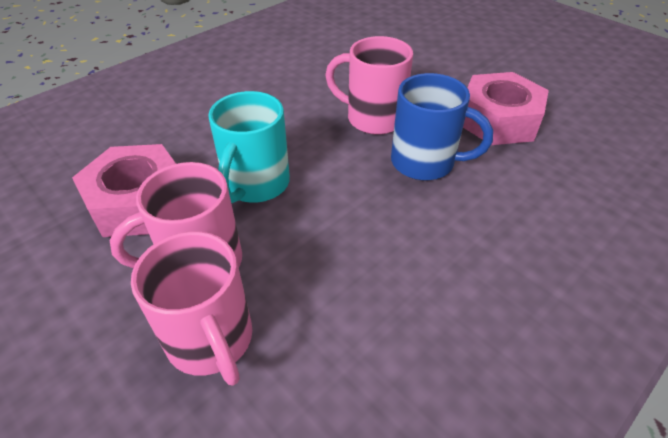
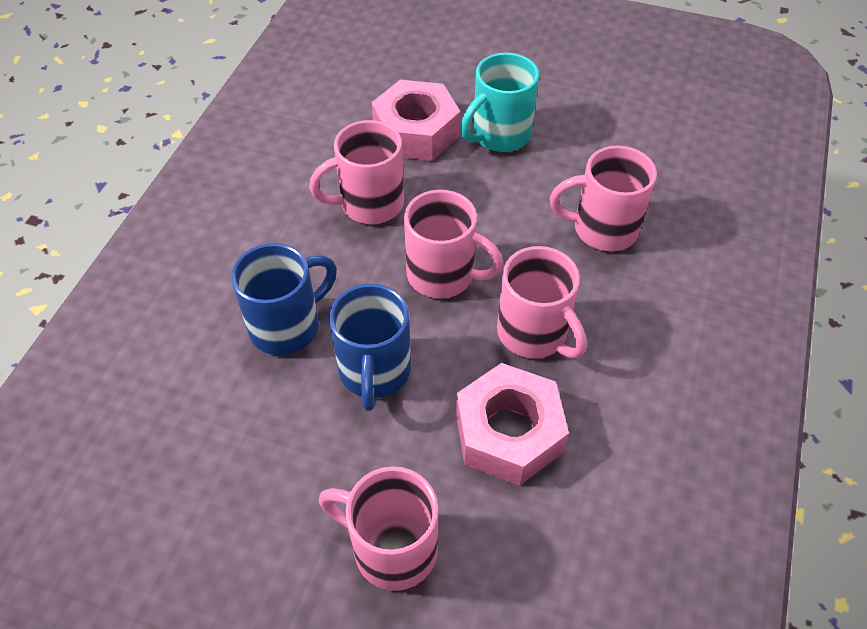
blue mug: 1 -> 2
pink mug: 3 -> 5

